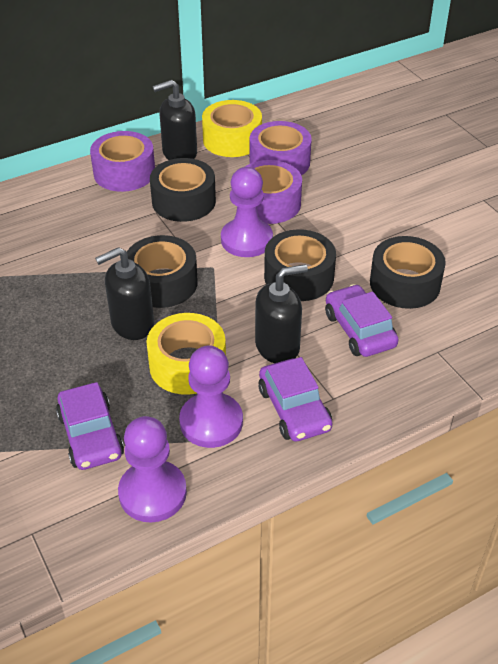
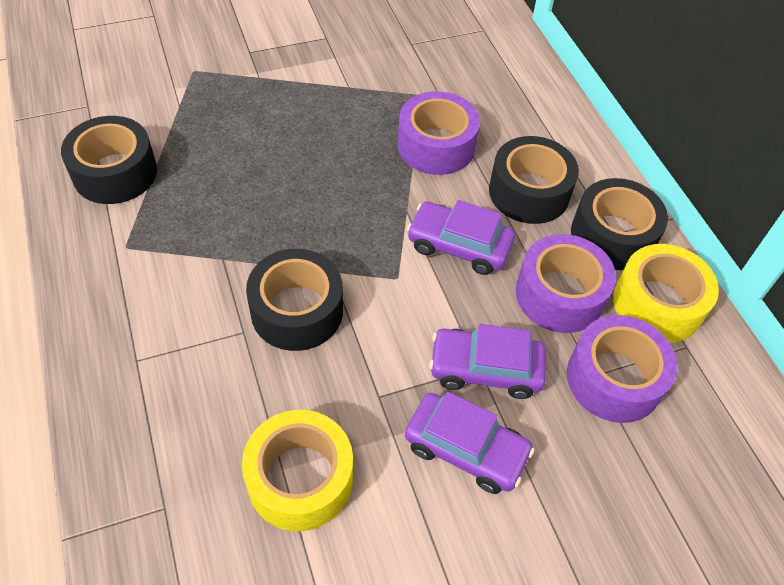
black soap dispenser: 3 -> 0
purple pawn: 3 -> 0

